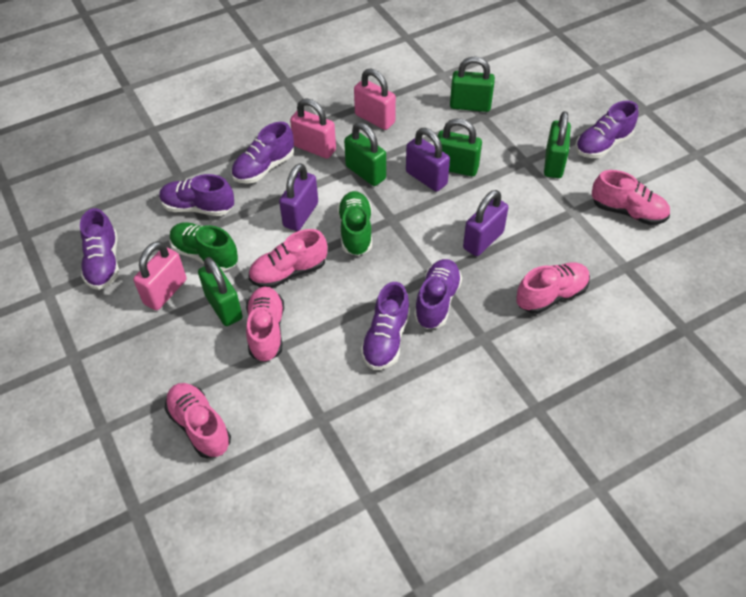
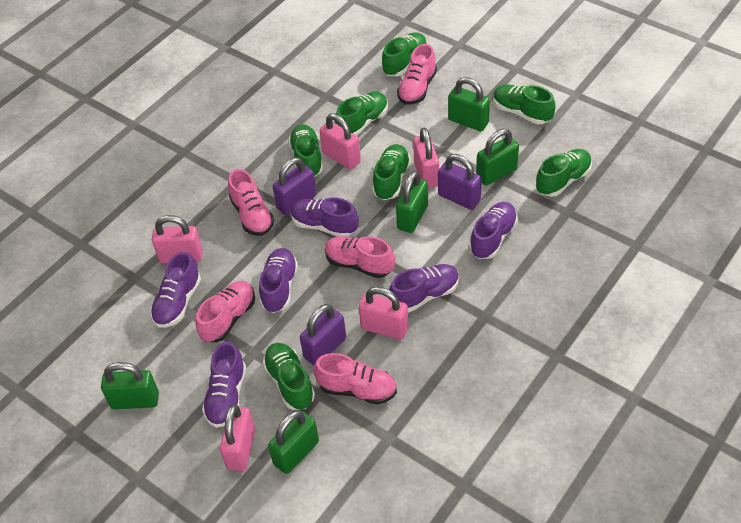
green shoe: 2 -> 7
pink padlock: 3 -> 5

